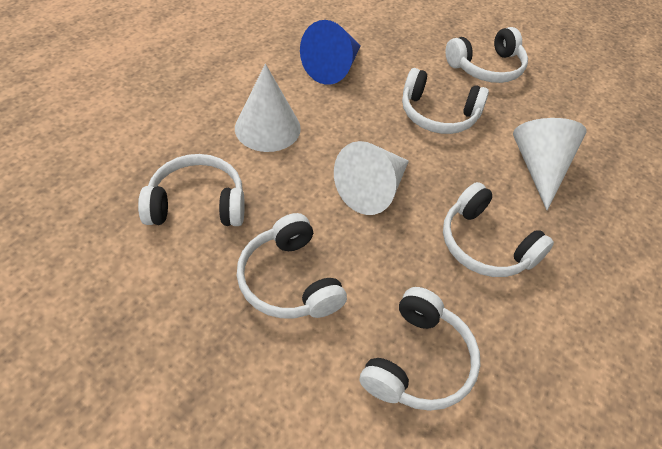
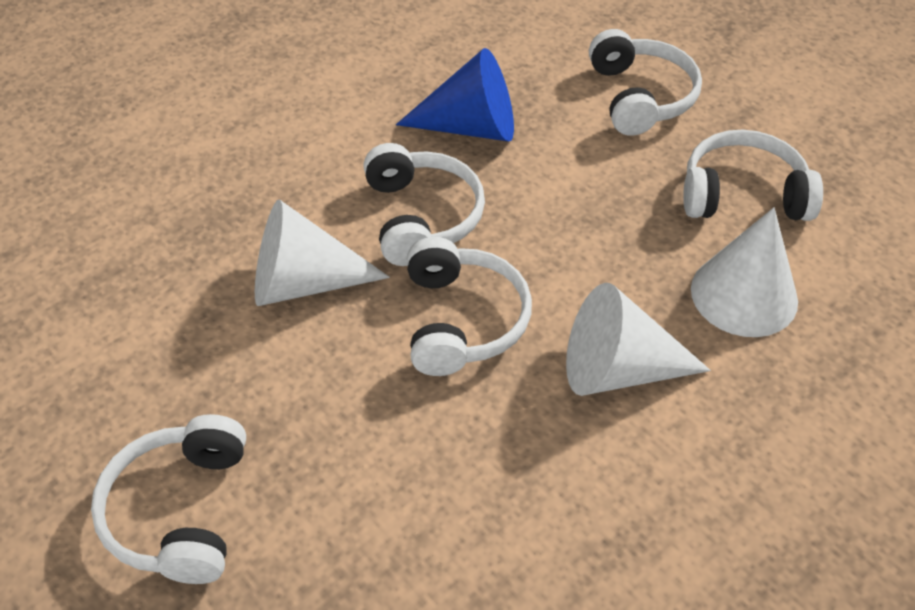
white headphones: 6 -> 5

